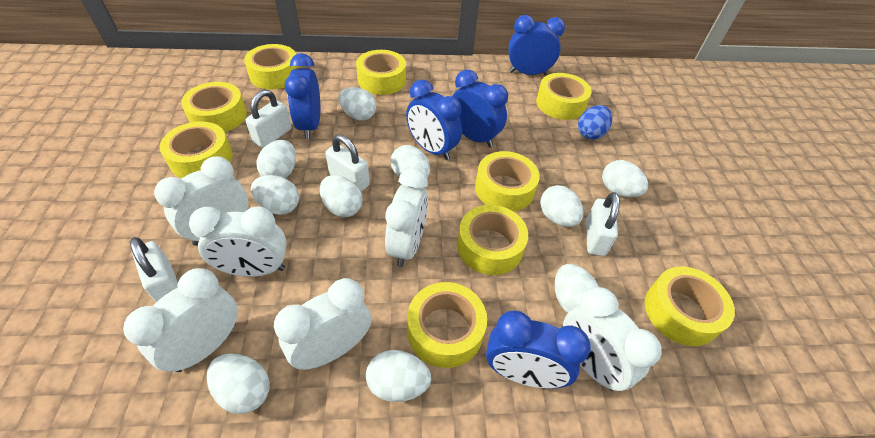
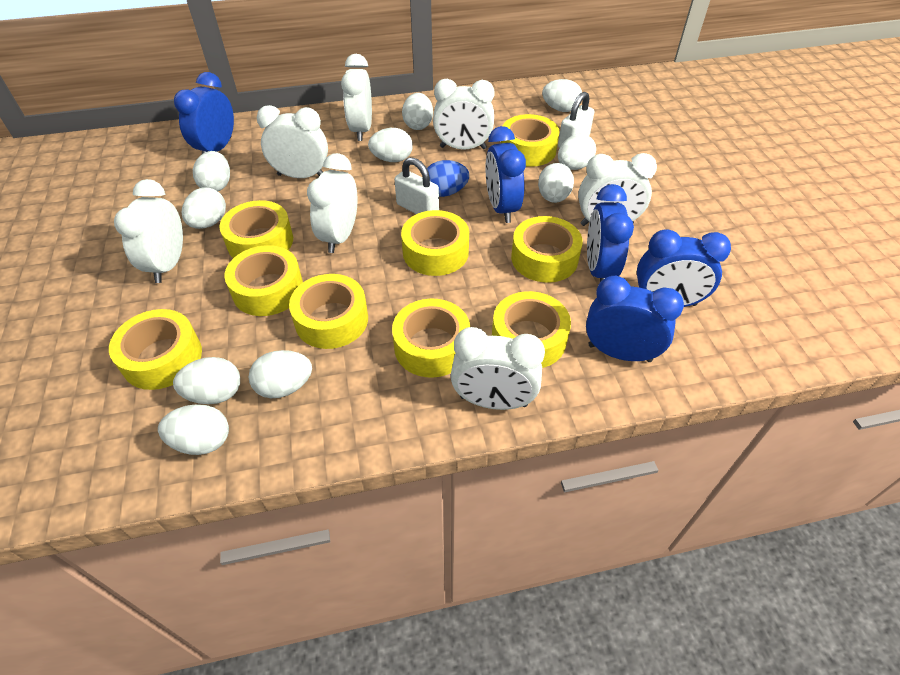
white clock: 6 -> 7
white padlock: 4 -> 2

